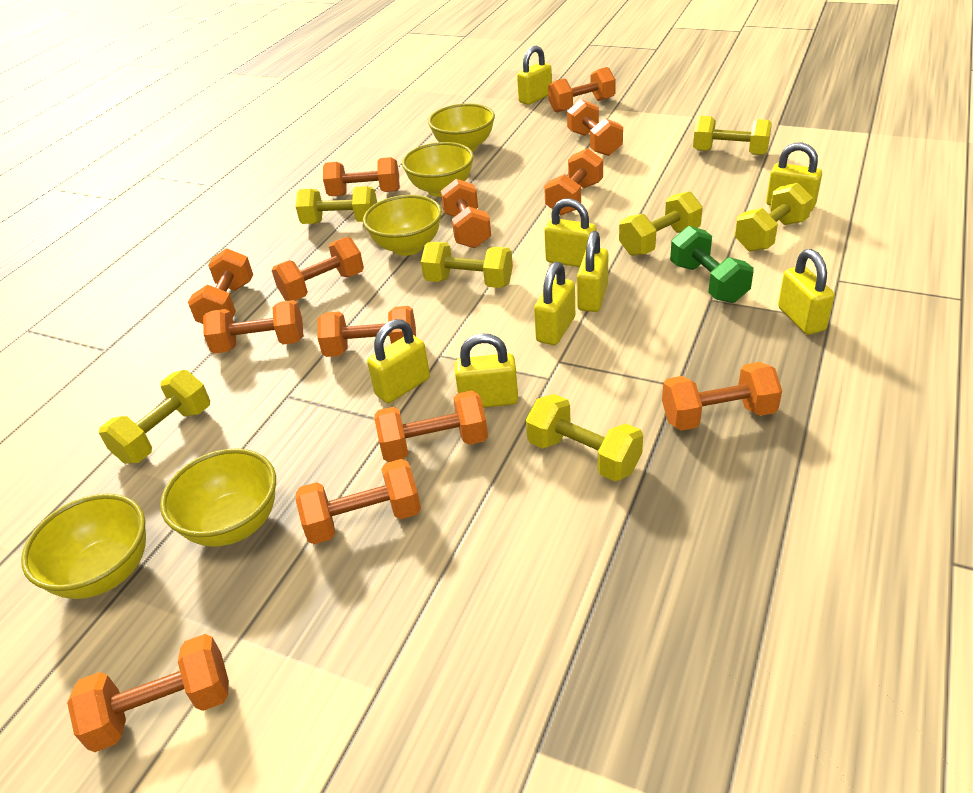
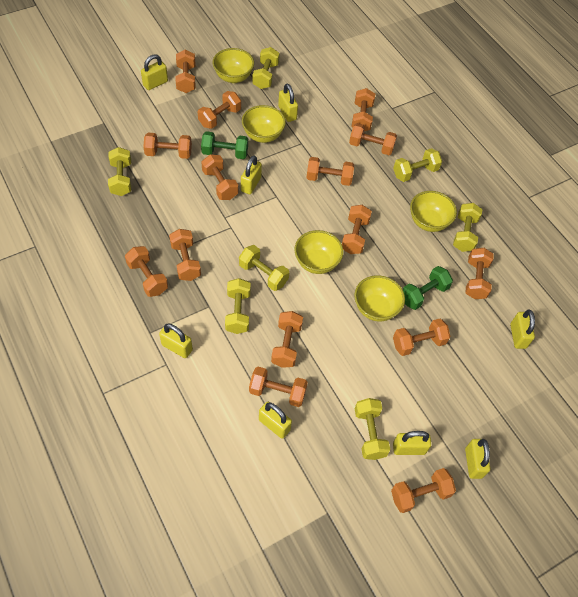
green dumbbell: 1 -> 2
orange dumbbell: 13 -> 15

